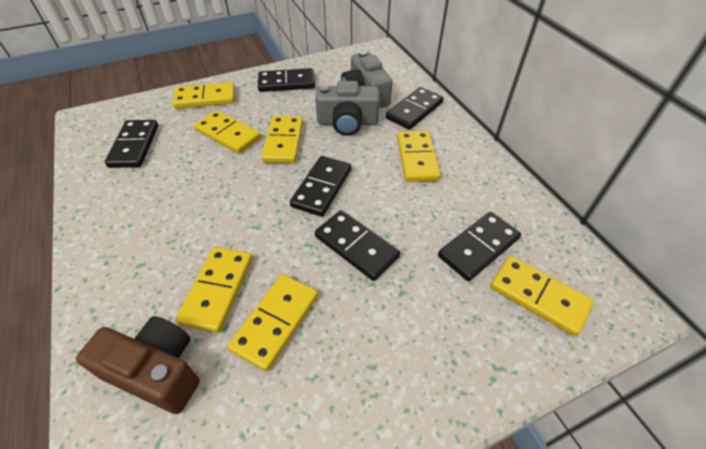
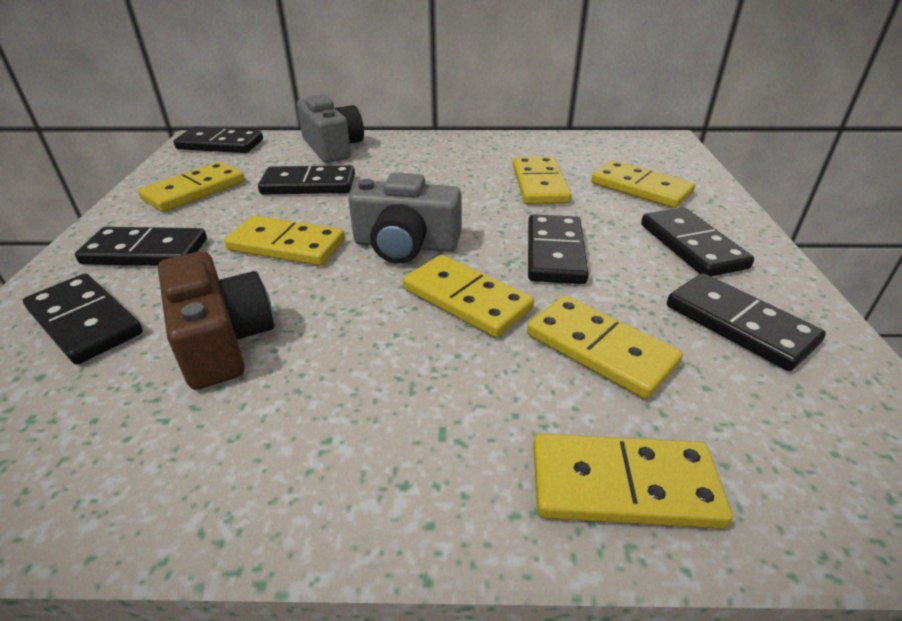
black domino: 6 -> 7

